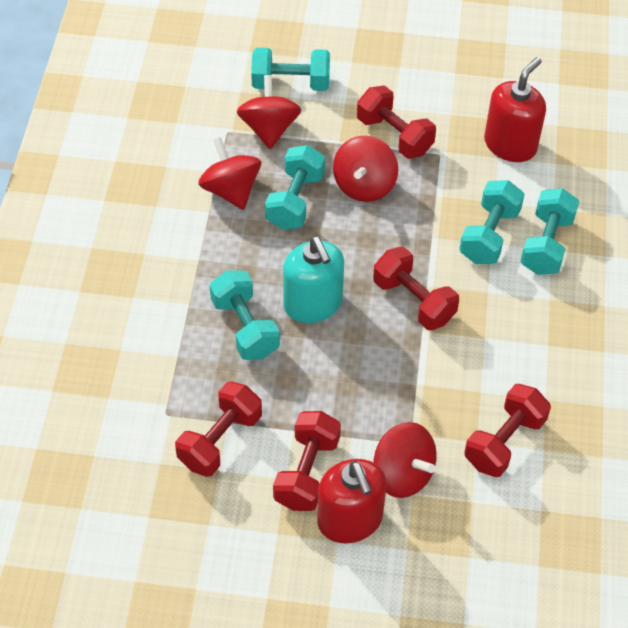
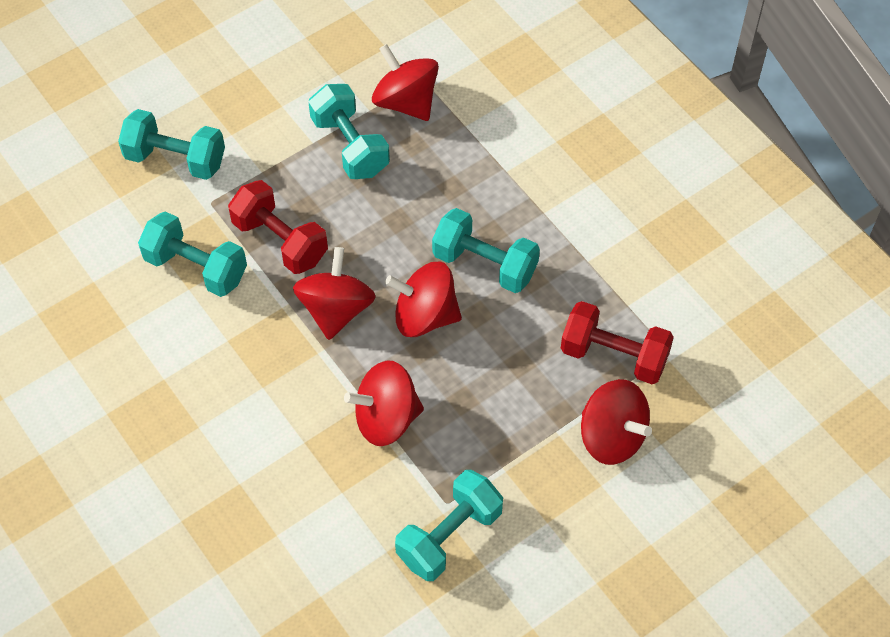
red dumbbell: 5 -> 2
red soap dispenser: 2 -> 0
red spinning top: 4 -> 5
turquoise soap dispenser: 1 -> 0

